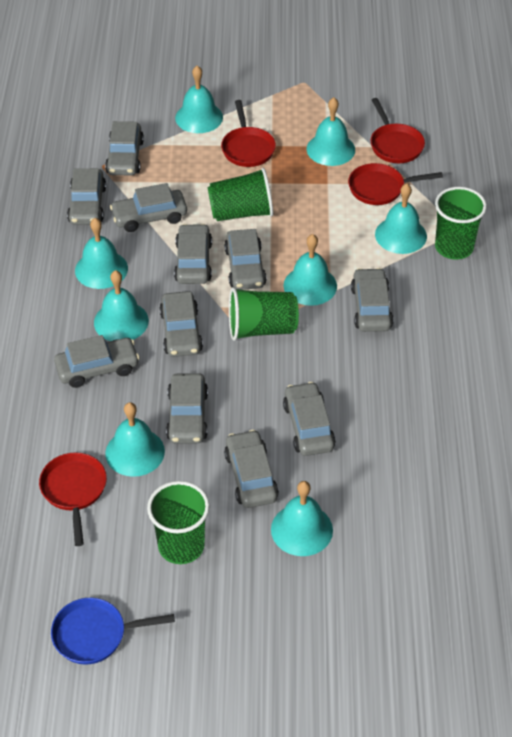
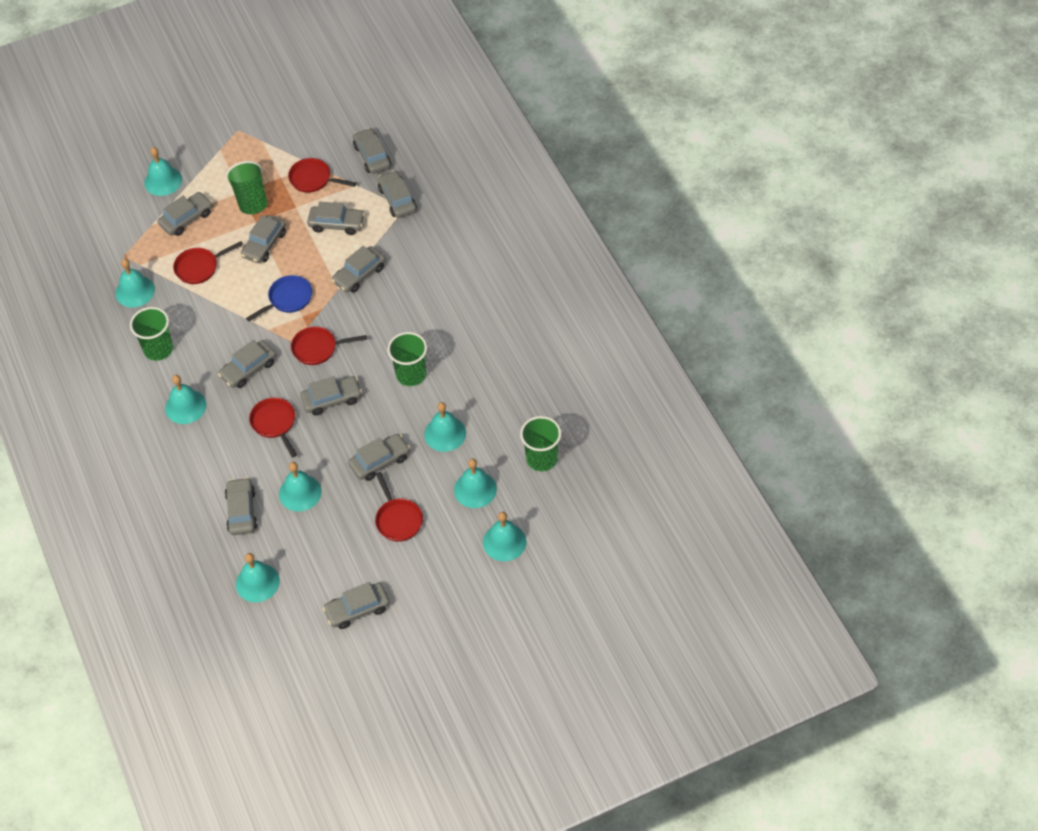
red pan: 4 -> 5

